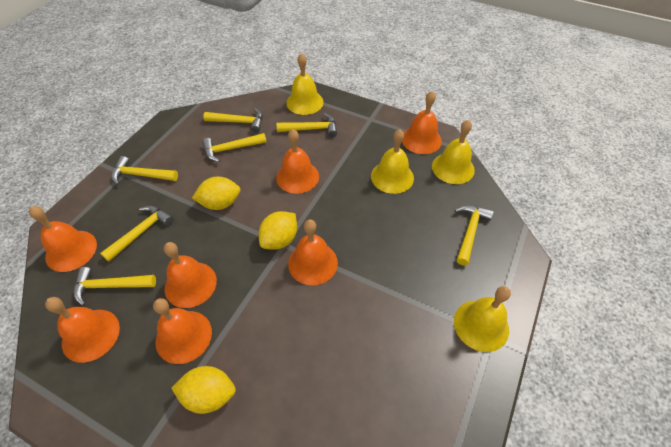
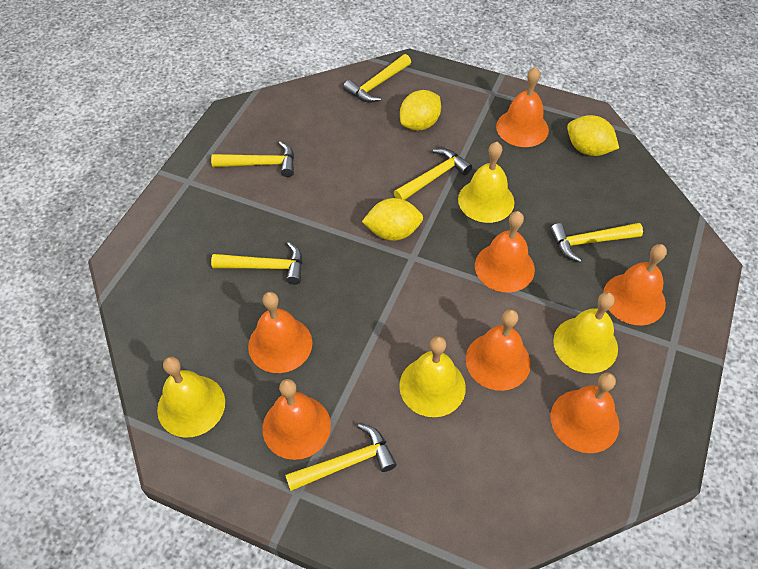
yellow hammer: 7 -> 6

